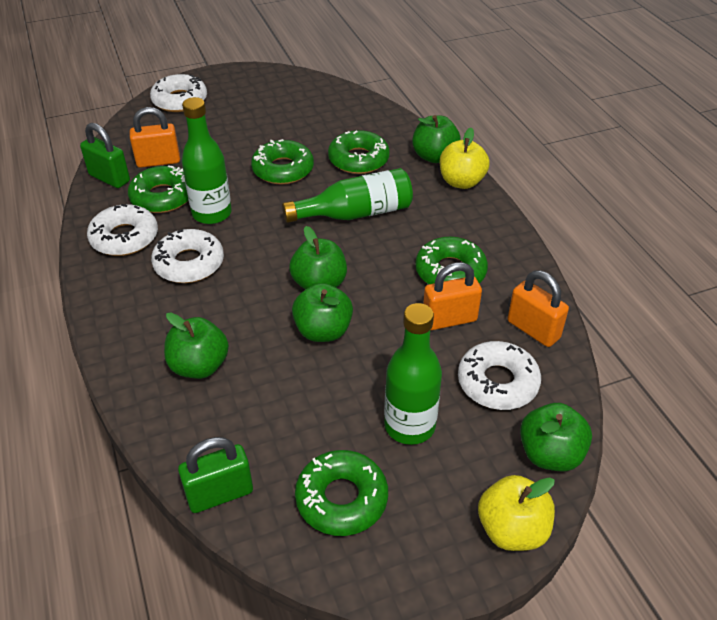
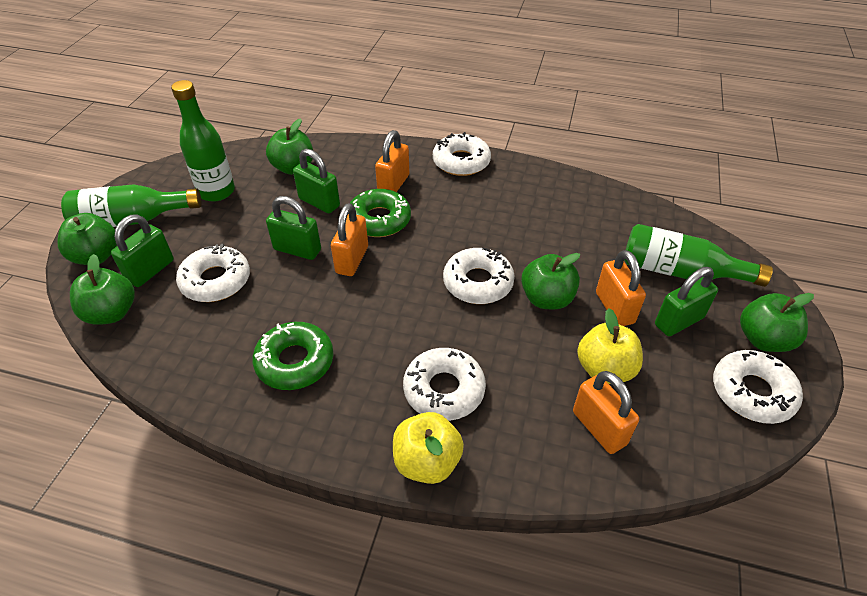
green donut: 5 -> 2
green padlock: 2 -> 4
orange padlock: 3 -> 4
white donut: 4 -> 5

